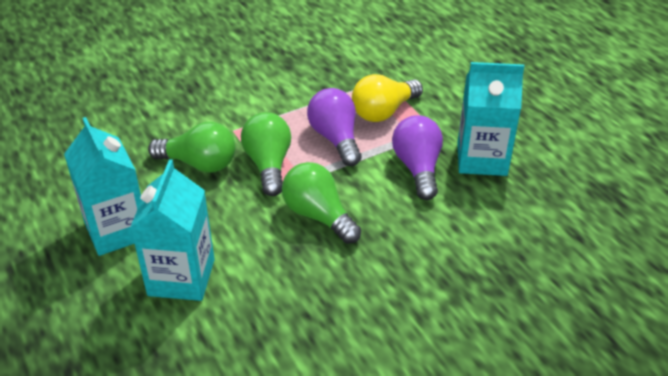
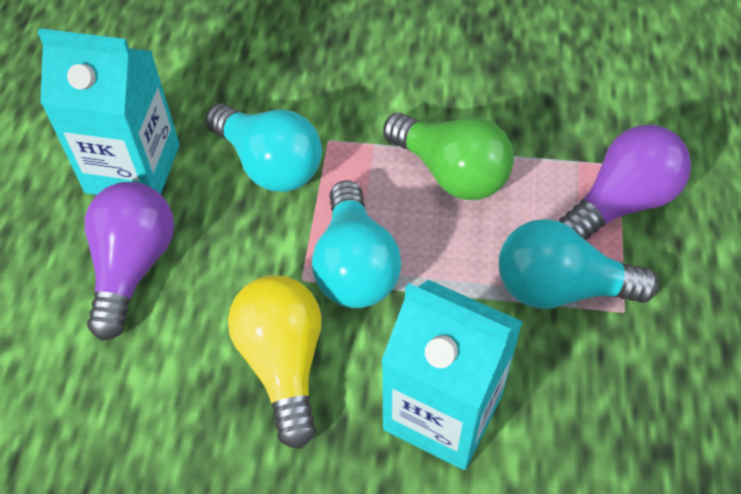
green light bulb: 3 -> 1
turquoise carton: 3 -> 2
turquoise light bulb: 0 -> 3

